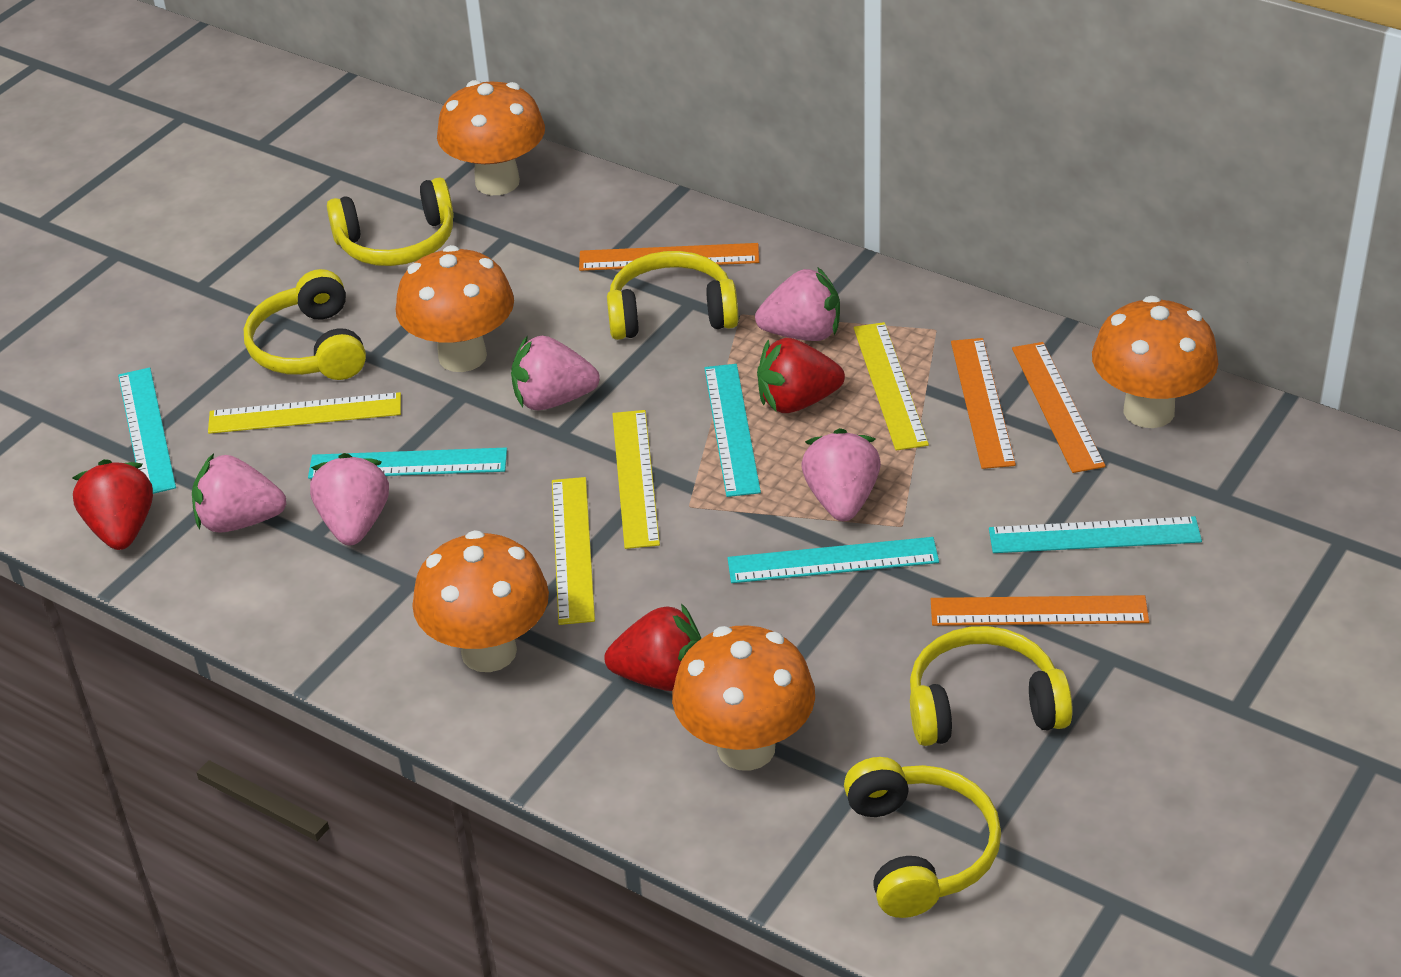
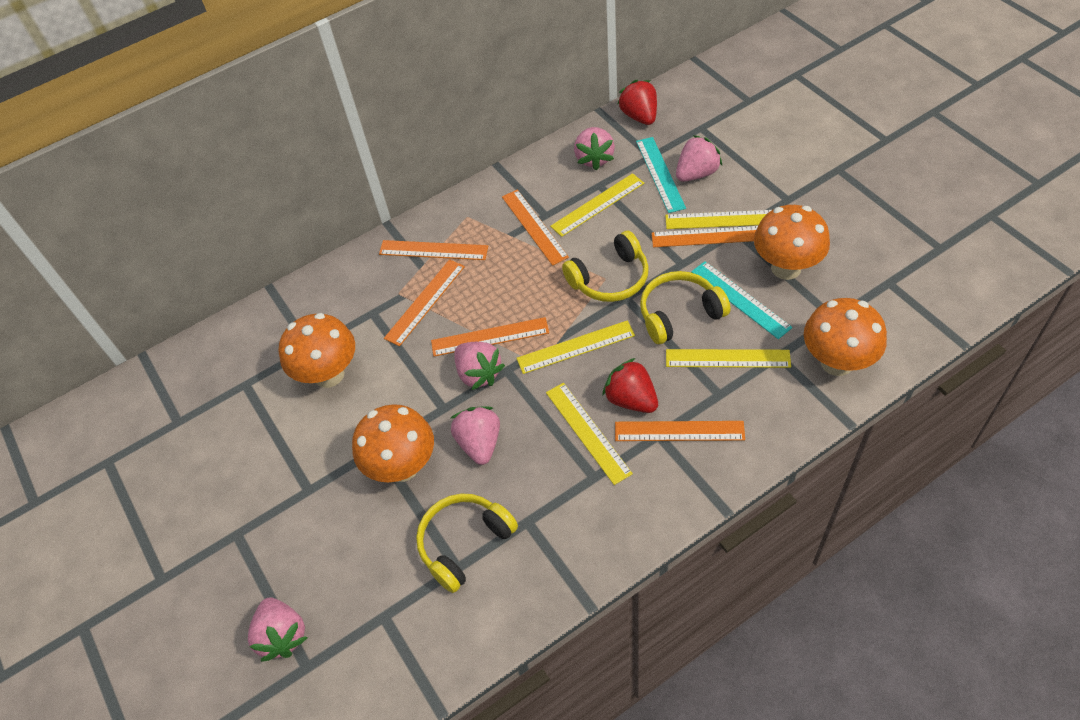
orange mushroom: 5 -> 4
orange ruler: 4 -> 6
red strawberry: 3 -> 2
turquoise ruler: 5 -> 2
yellow headphones: 5 -> 3
yellow ruler: 4 -> 5

